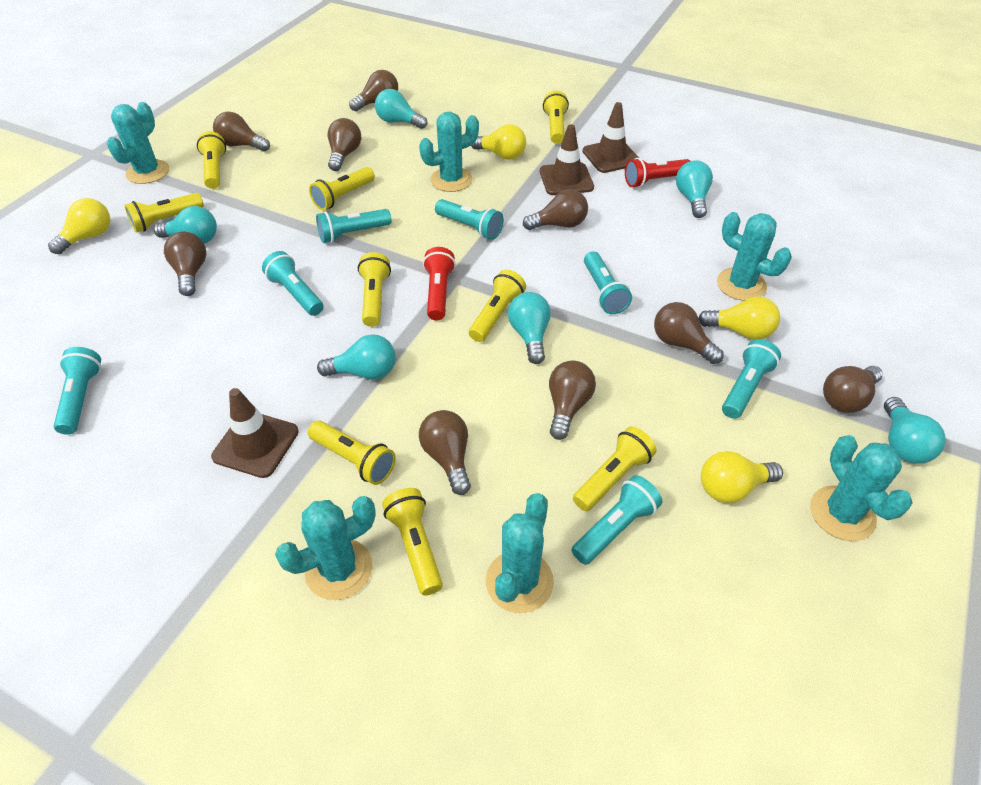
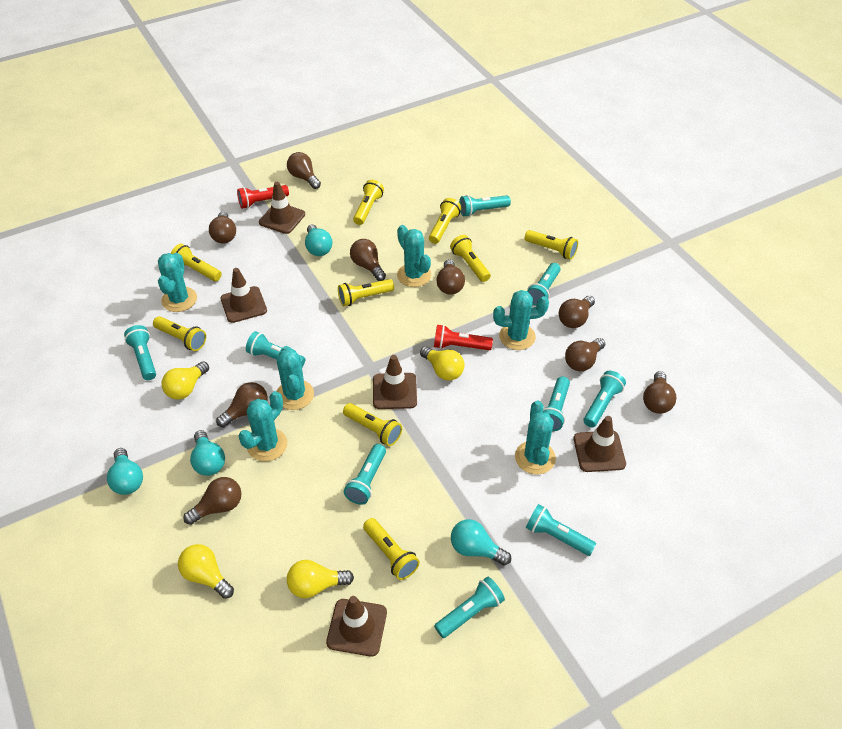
brown traffic cone: 3 -> 5
turquoise flashlight: 7 -> 9
turquoise light bulb: 6 -> 4

